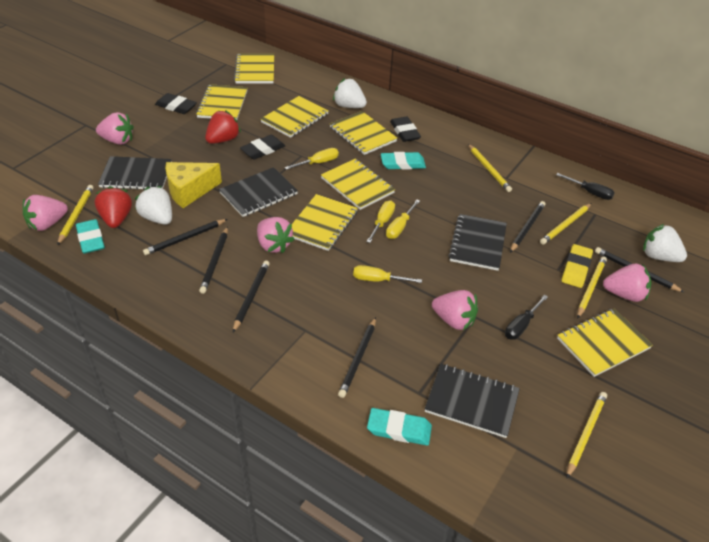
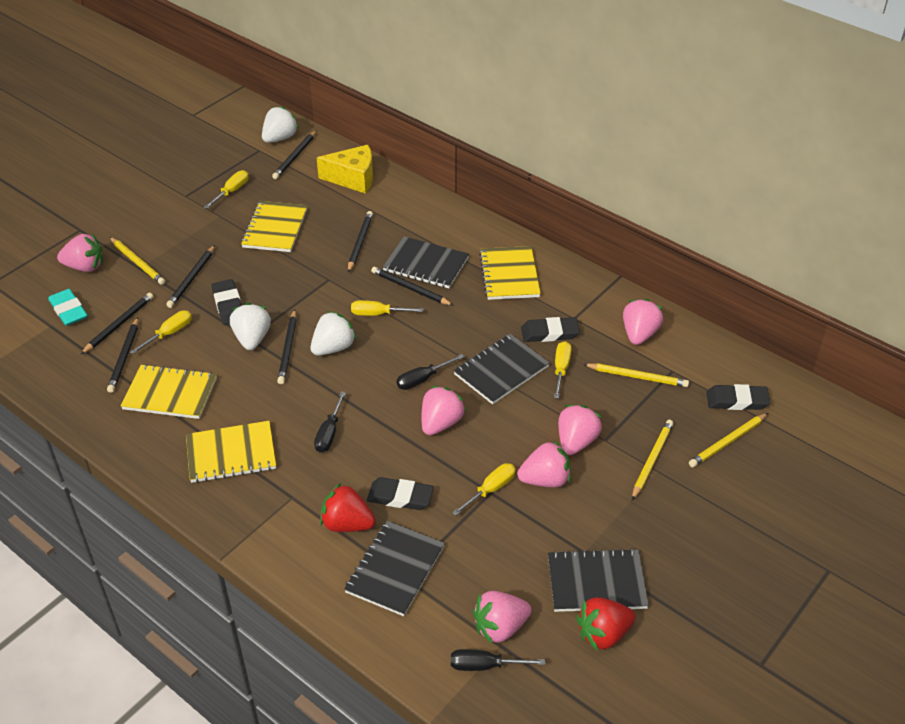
black eraser: 3 -> 4
black pencil: 6 -> 7
black screwdriver: 2 -> 3
pink strawberry: 5 -> 6
turquoise eraser: 3 -> 1
yellow eraser: 1 -> 0
yellow notebook: 7 -> 4
yellow pencil: 5 -> 4
yellow screwdriver: 4 -> 5

